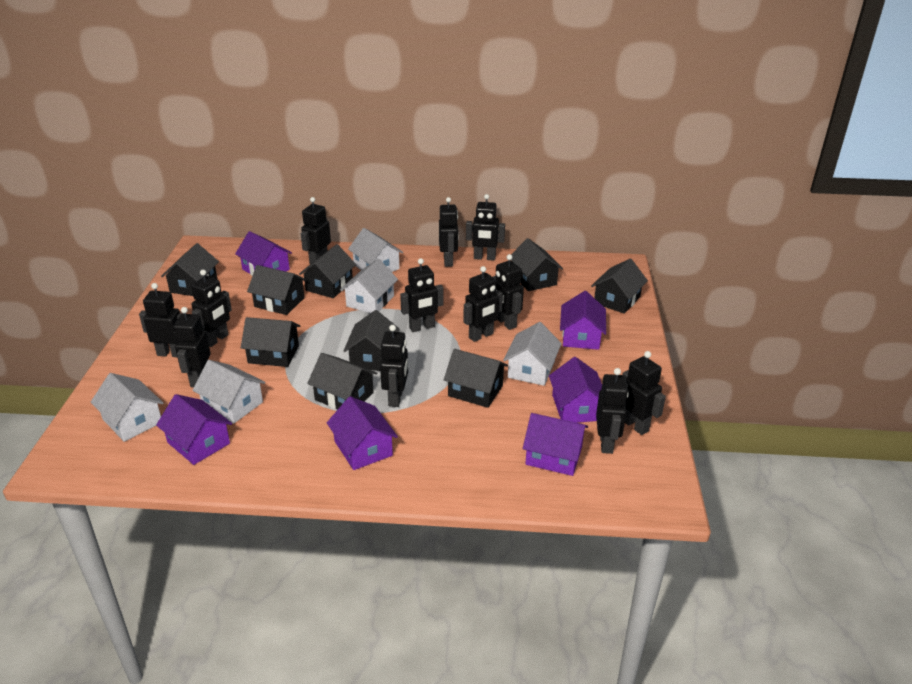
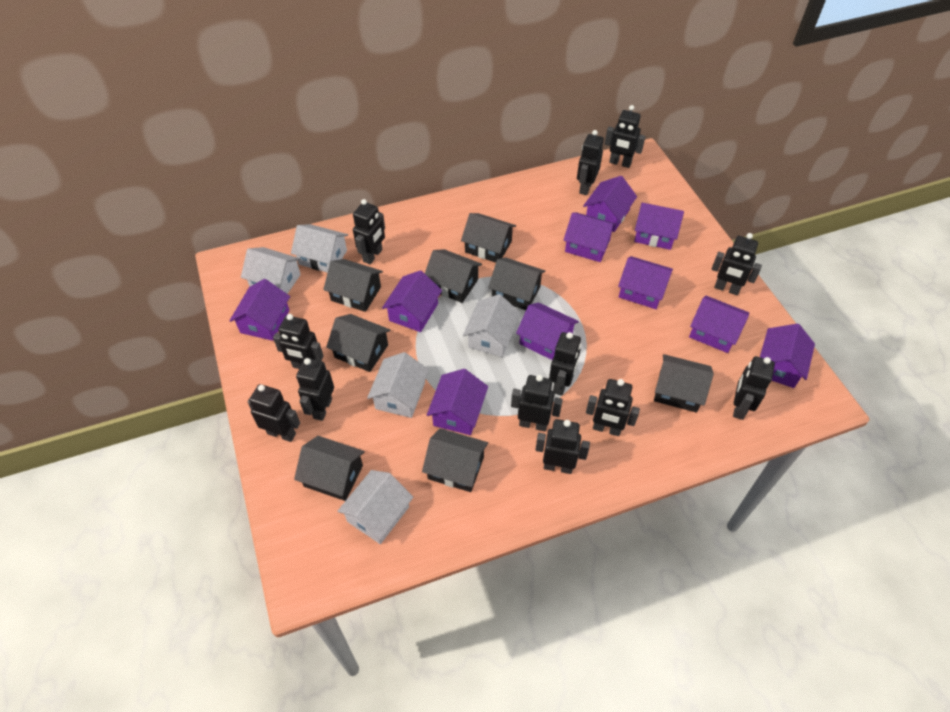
black house: 9 -> 8
purple house: 6 -> 10

